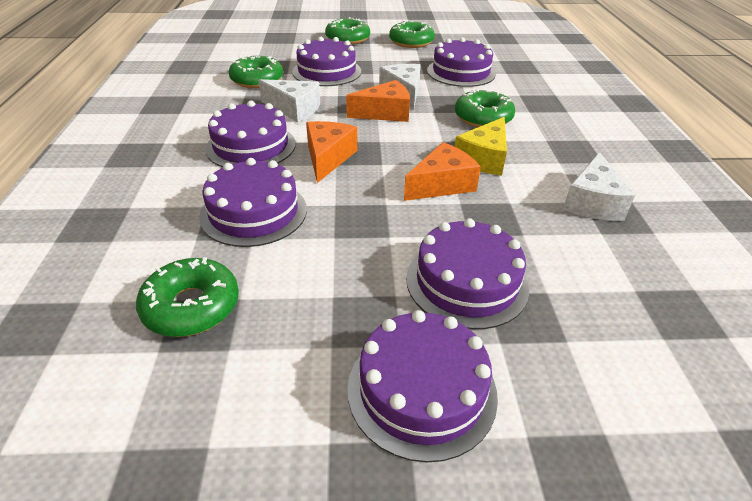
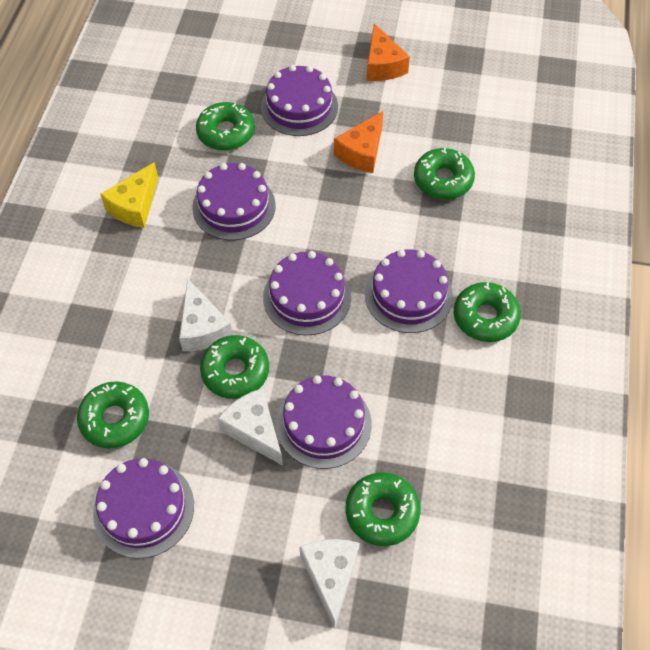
green donut: 5 -> 6
orange cheese: 3 -> 2

